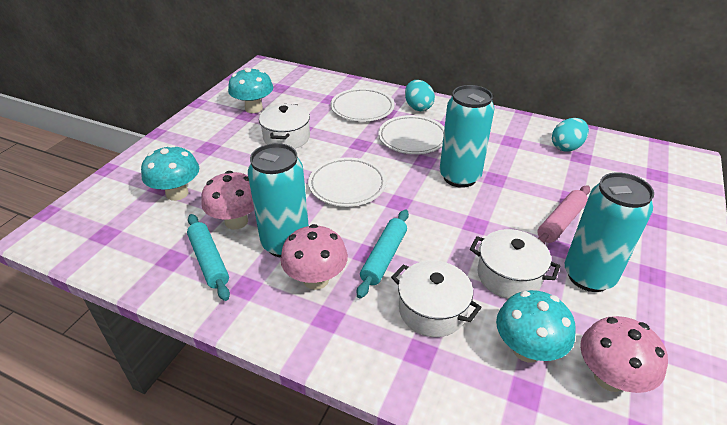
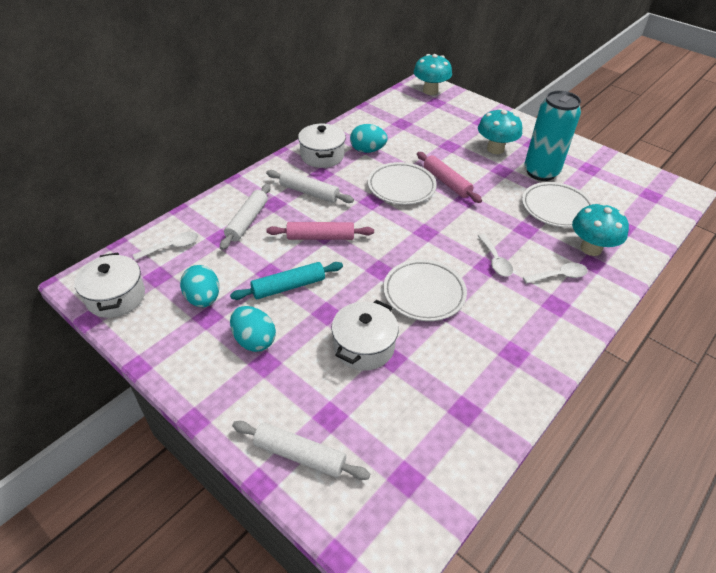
pink mushroom: 3 -> 0
pink rolling pin: 1 -> 2
turquoise can: 3 -> 1
turquoise egg: 2 -> 3
turquoise rolling pin: 2 -> 1
white rolling pin: 0 -> 3
white spoon: 0 -> 3

